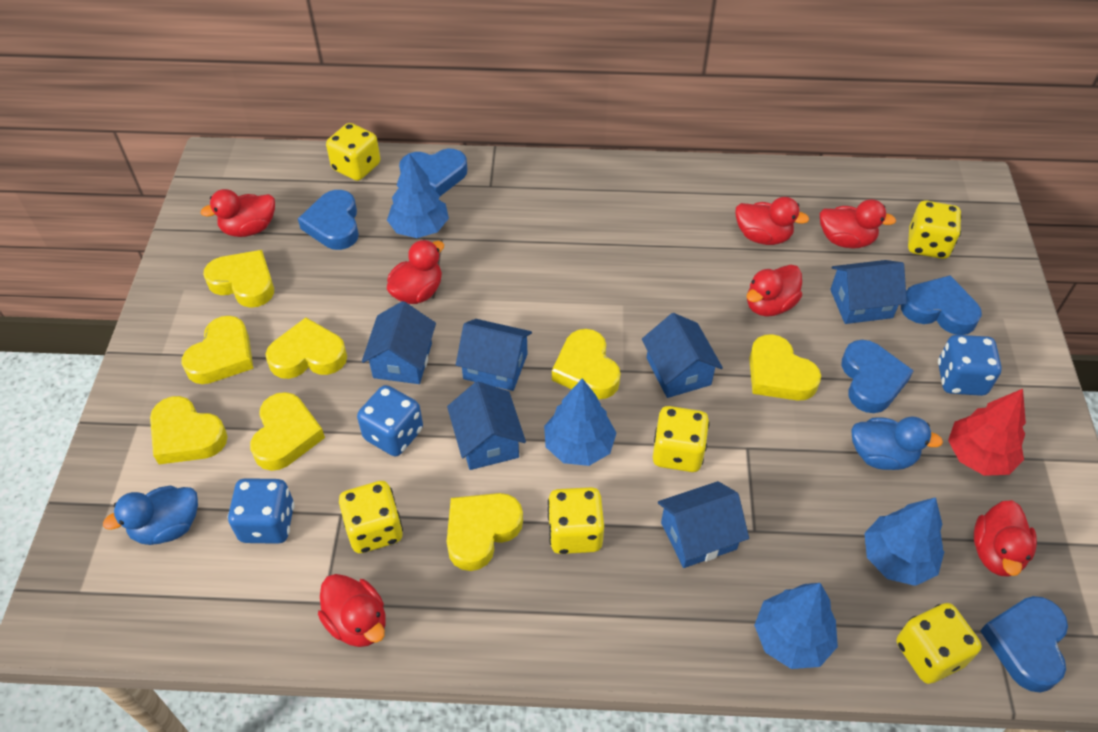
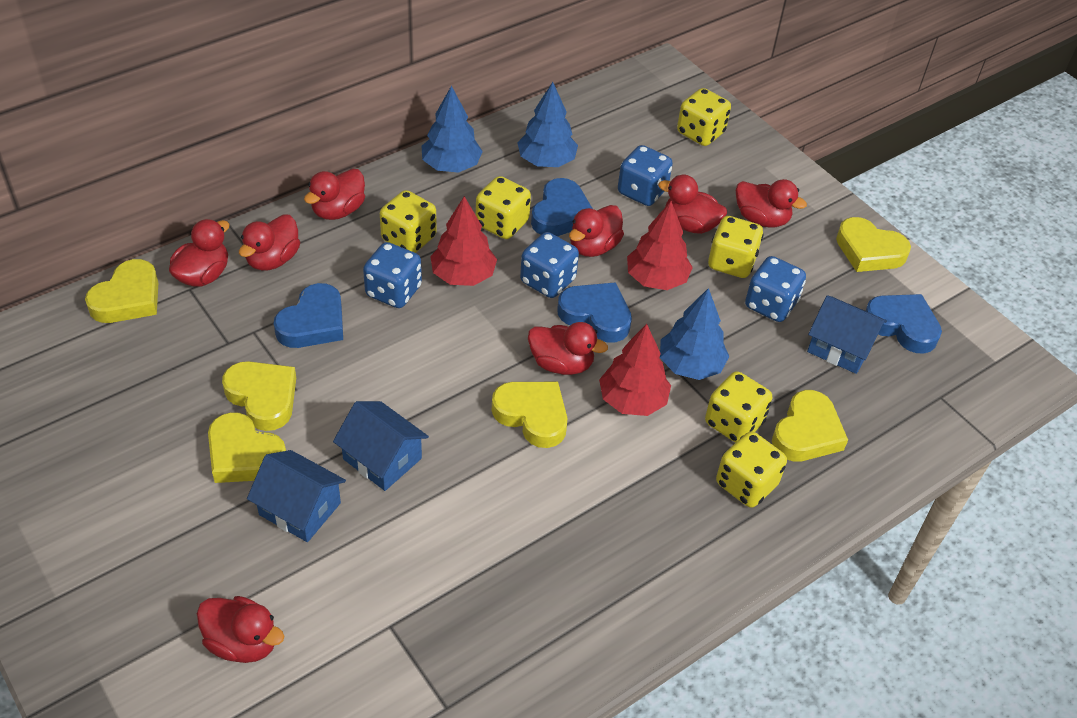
blue dice: 3 -> 4
blue duck: 2 -> 0
blue heart: 5 -> 4
blue house: 6 -> 3
blue tree: 4 -> 3
red duck: 7 -> 8
red tree: 1 -> 3
yellow heart: 8 -> 6

